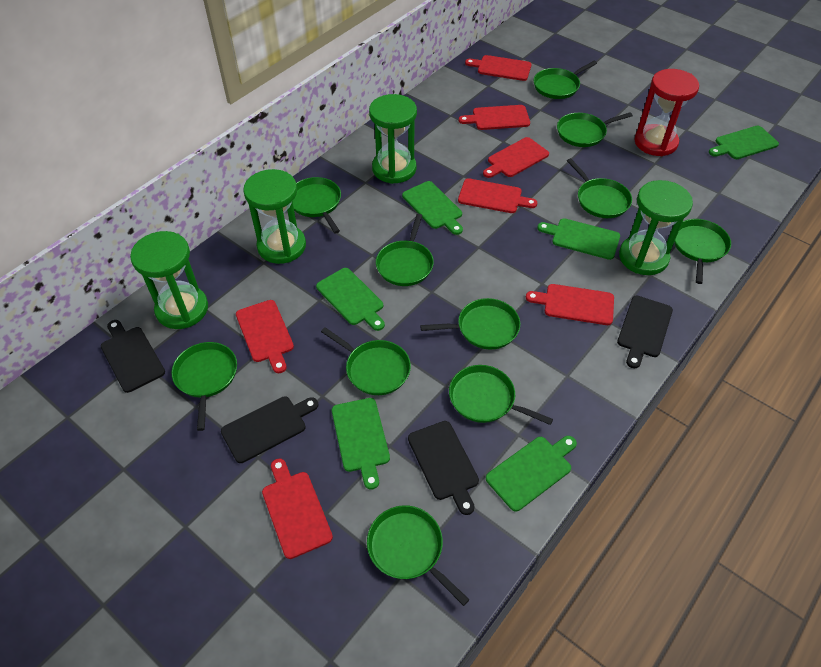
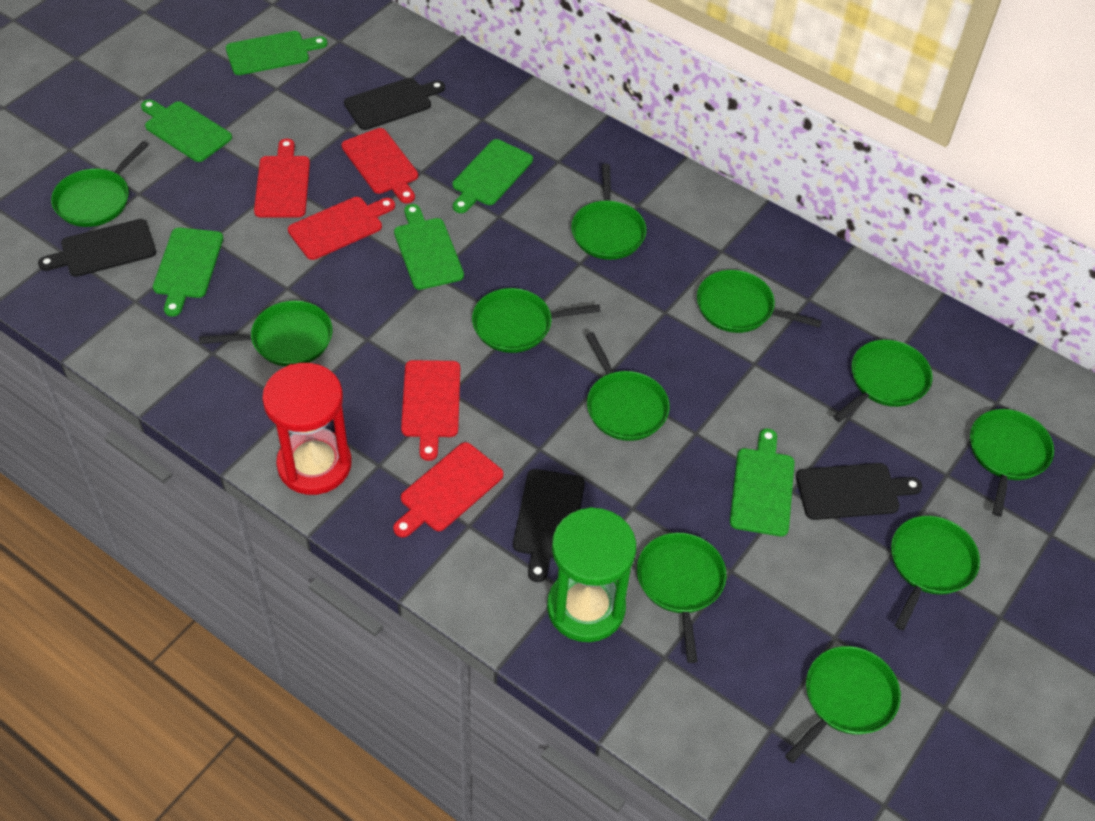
green hourglass: 4 -> 1
red cutting board: 7 -> 5

